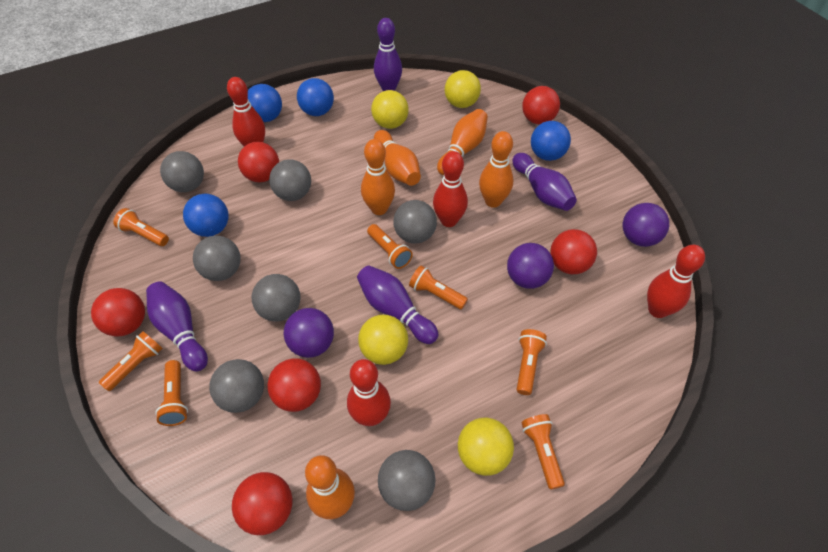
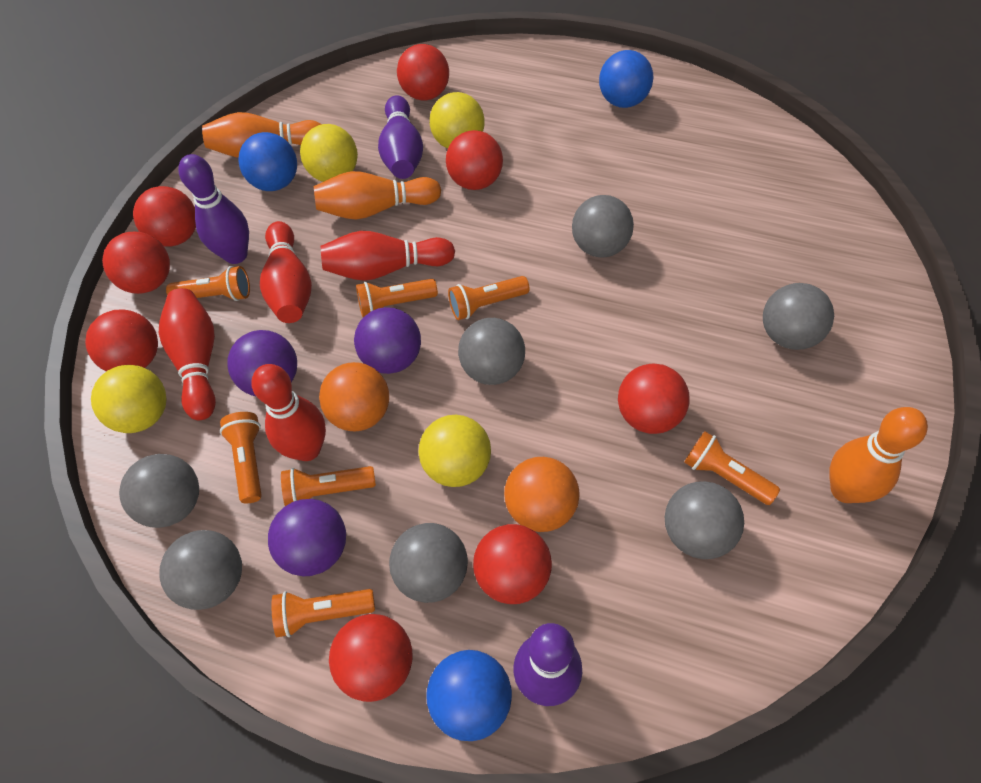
blue ball: 4 -> 3
orange ball: 0 -> 2
orange bowling pin: 5 -> 3
purple bowling pin: 4 -> 3
red ball: 6 -> 8

